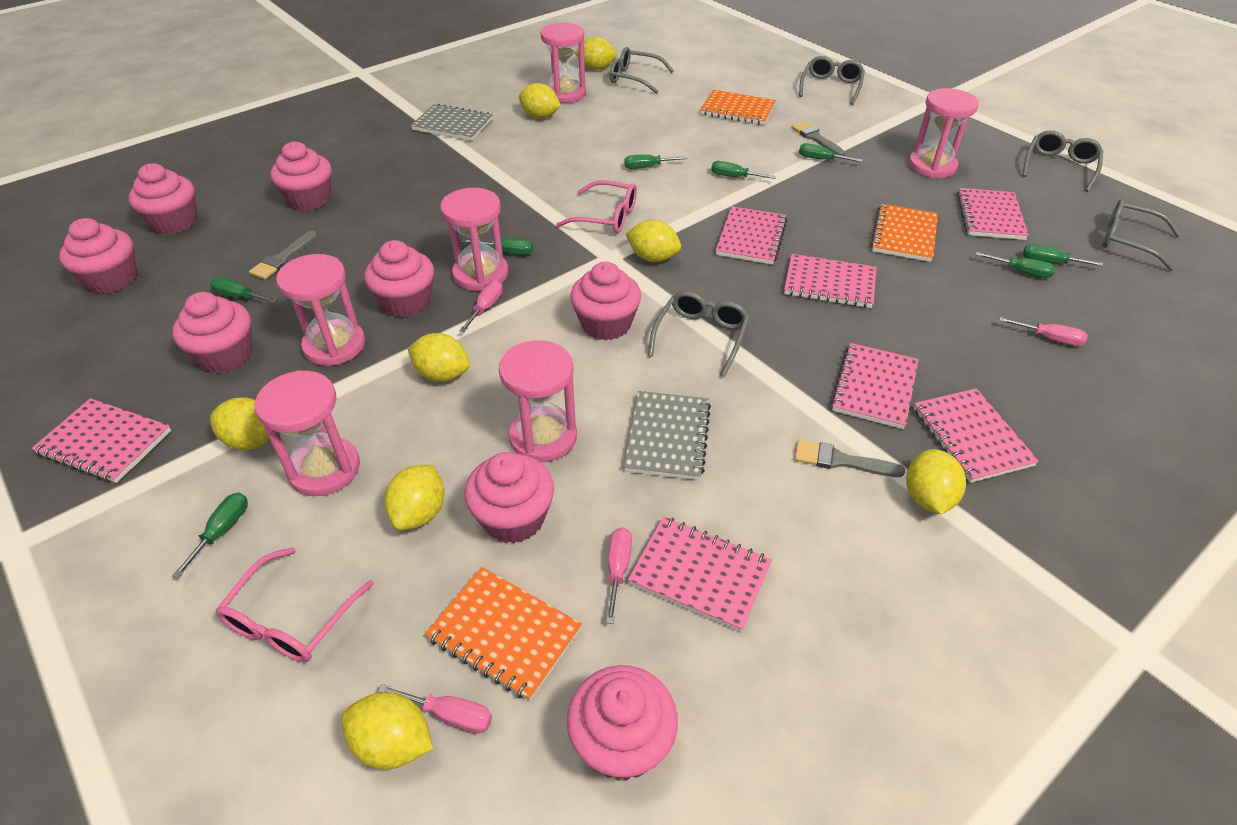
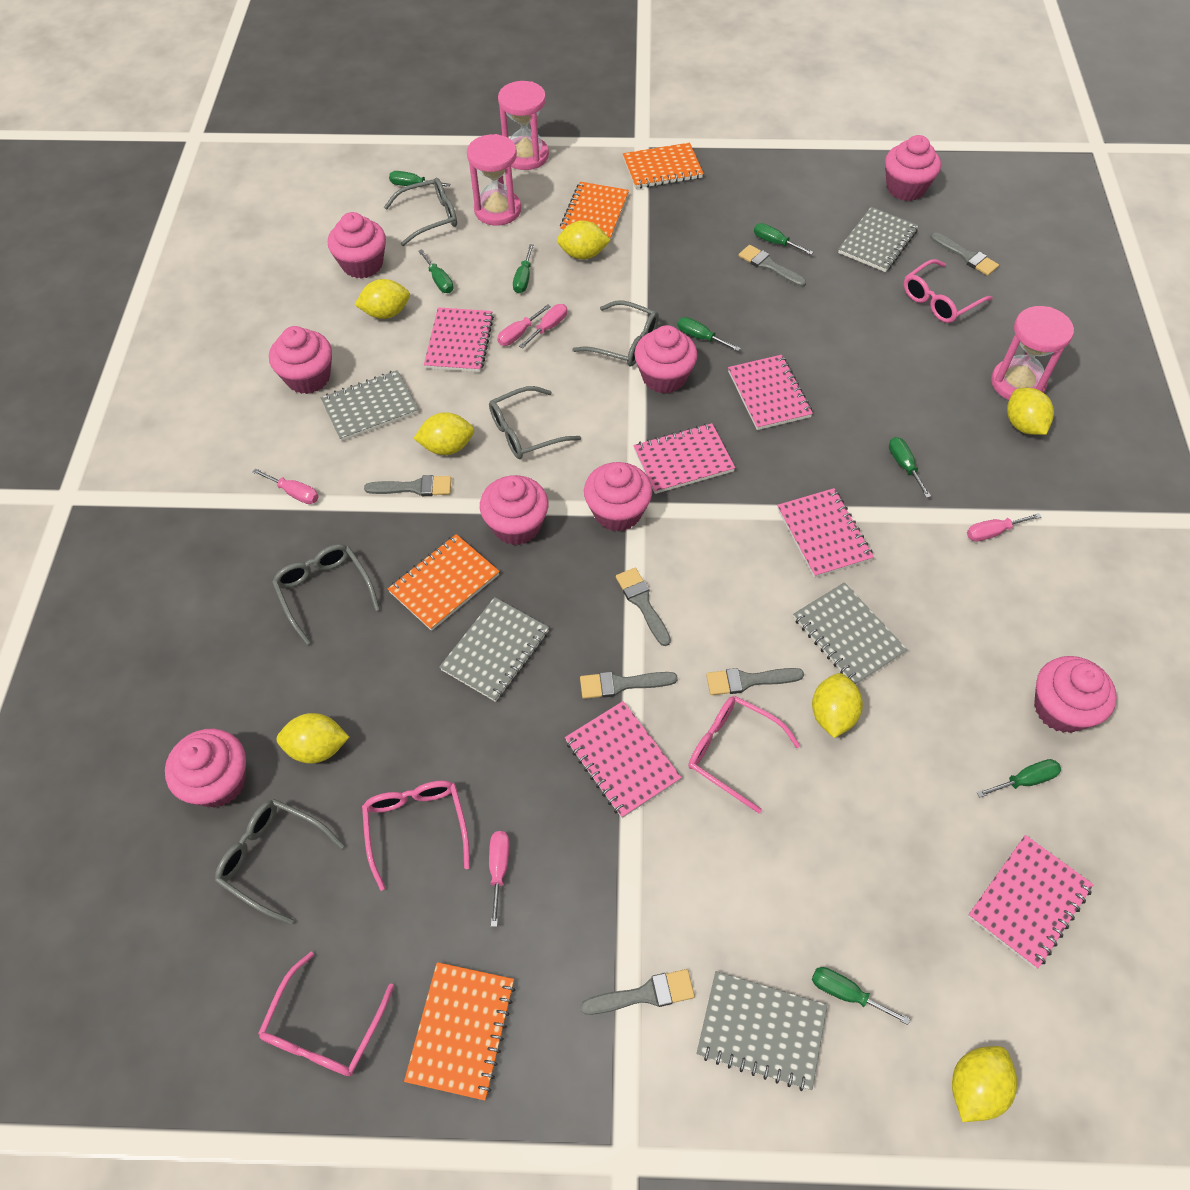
grey brush: 3 -> 7
grey notebook: 2 -> 5
orange notebook: 3 -> 4
pink glasses: 2 -> 4
pink hourglass: 6 -> 3
pink notebook: 7 -> 6
pink screwdriver: 4 -> 5
yellow lemon: 8 -> 7

